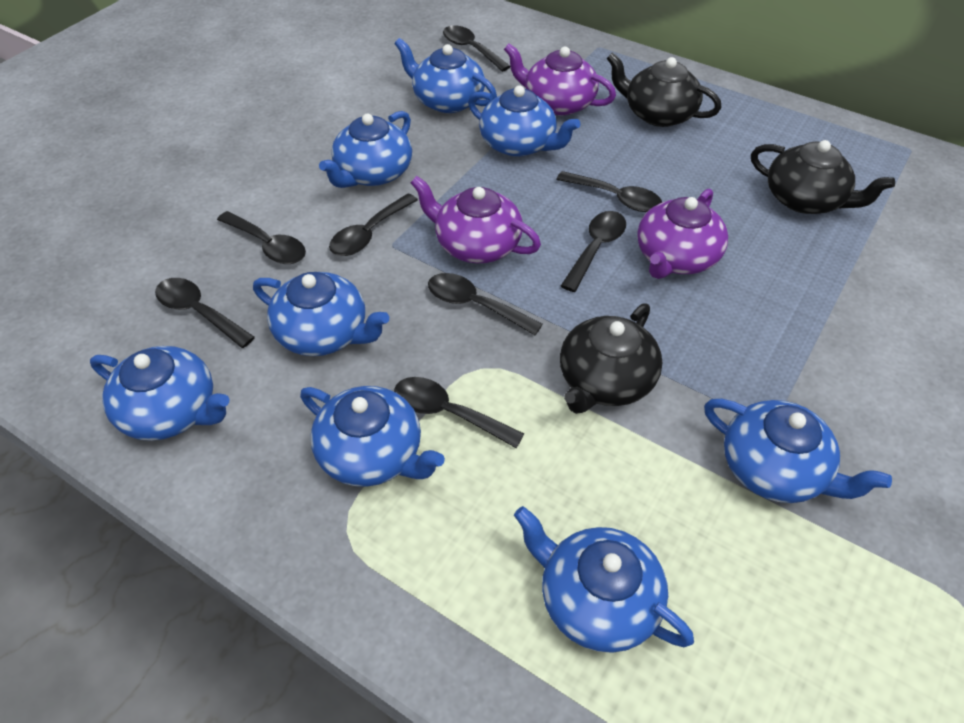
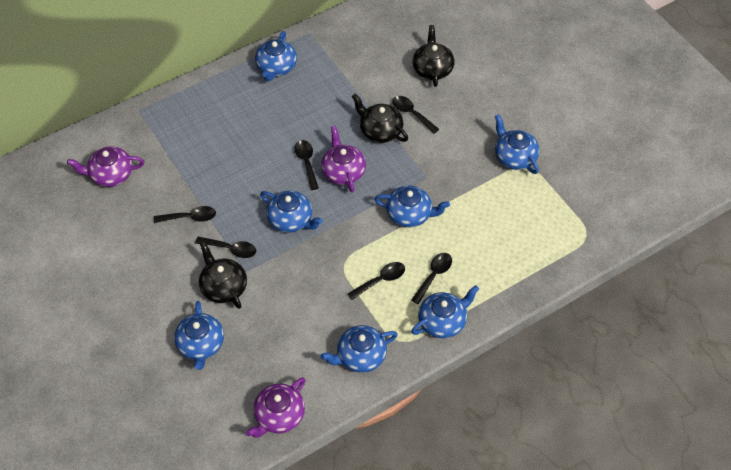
black spoon: 8 -> 6
blue teapot: 8 -> 7

